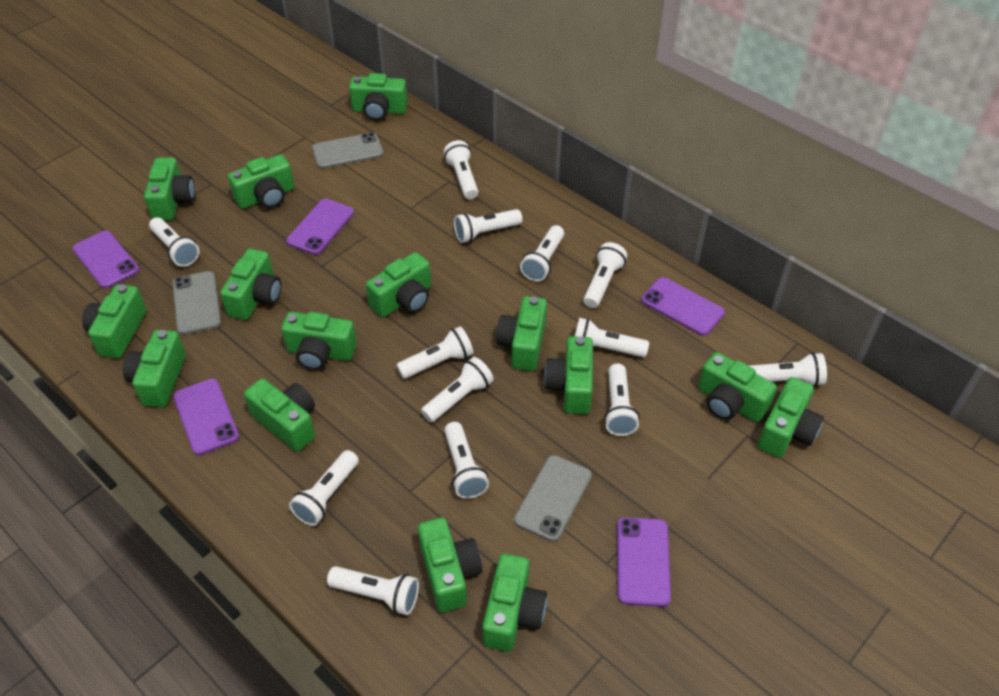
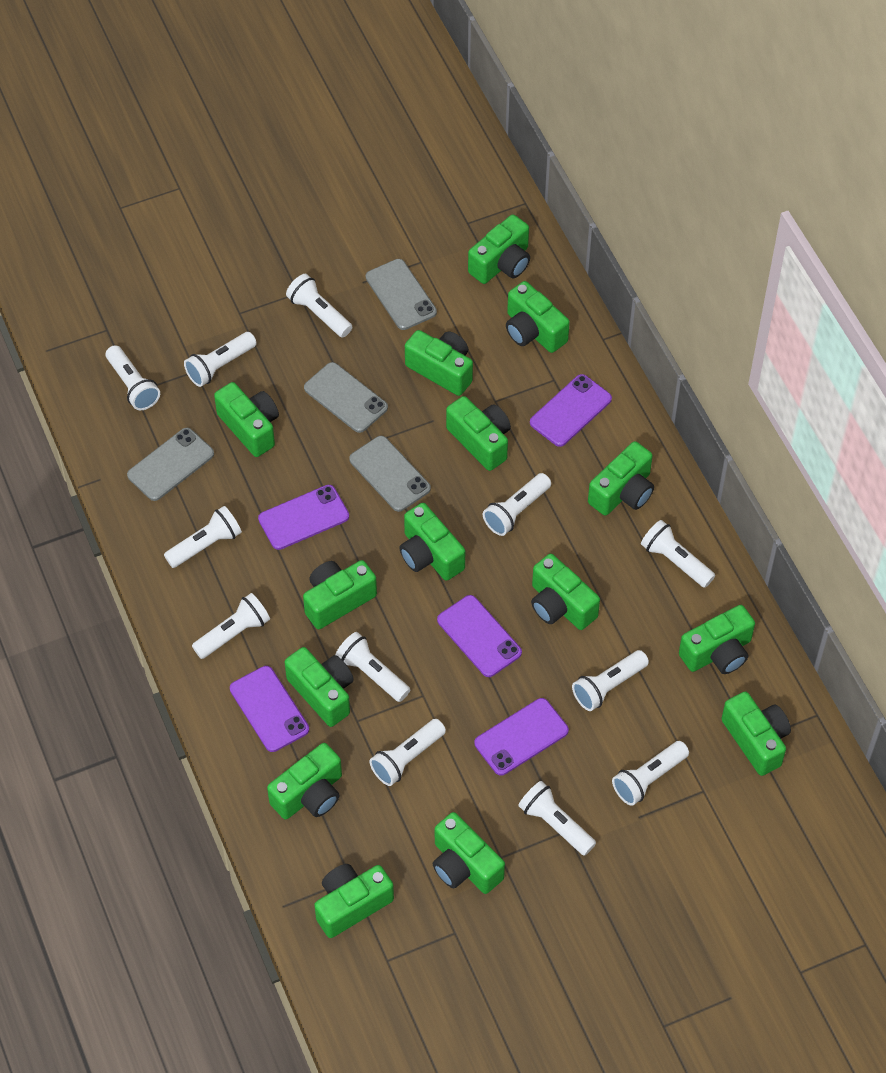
grey phone: 3 -> 4
white flashlight: 13 -> 12

